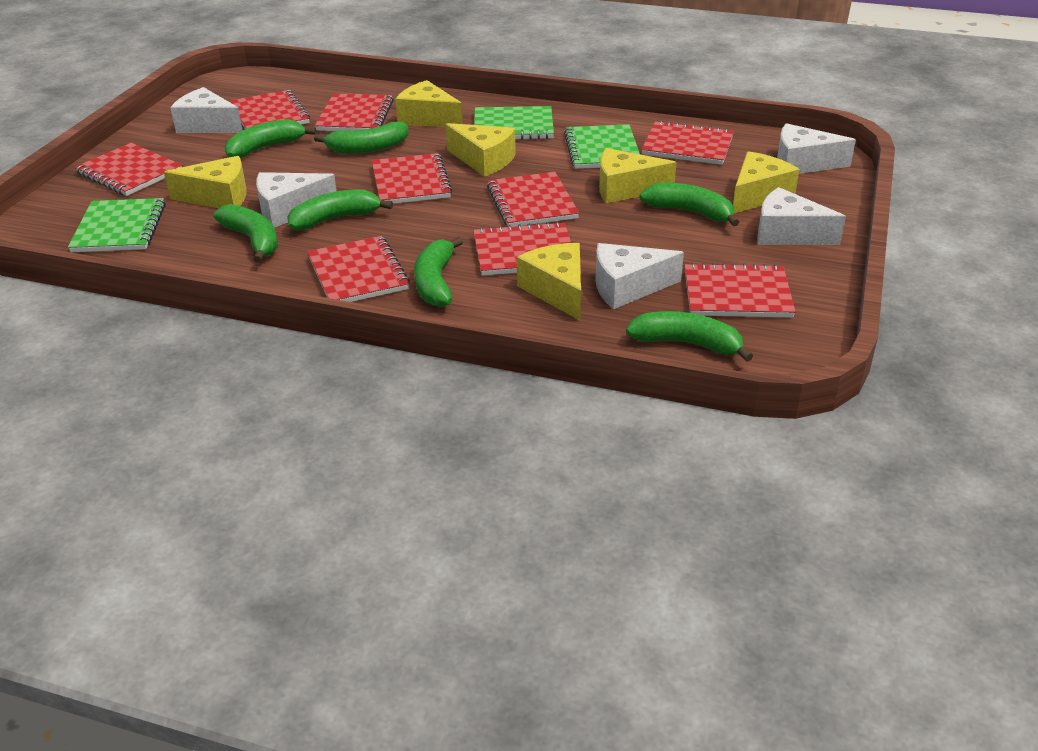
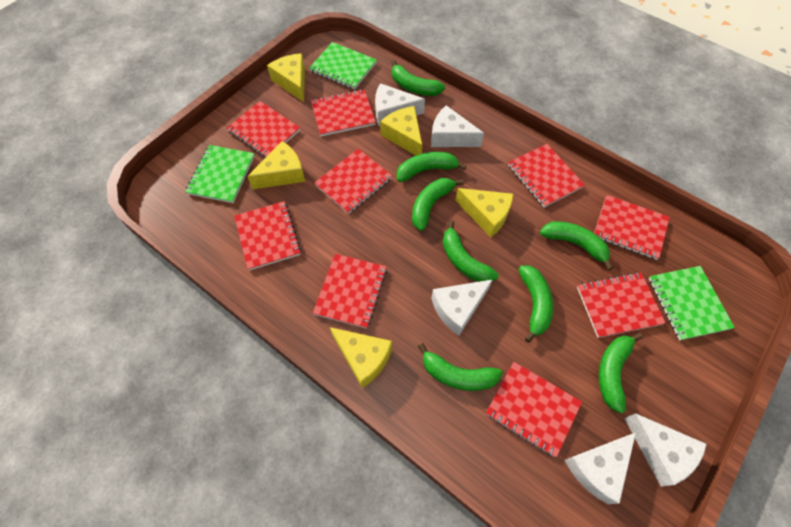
green banana: 7 -> 8
yellow cheese: 6 -> 5

